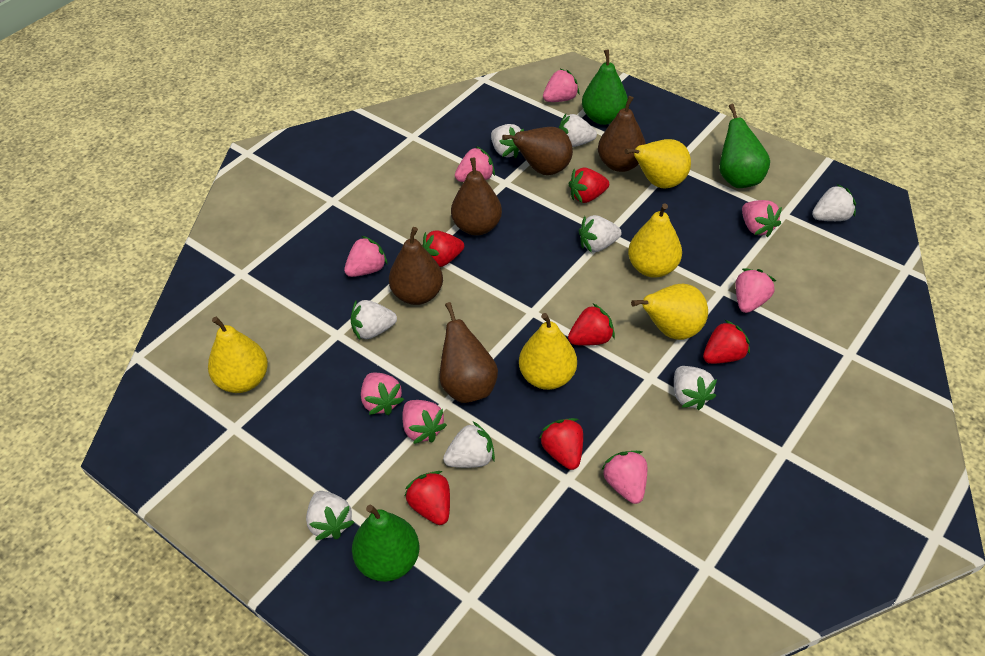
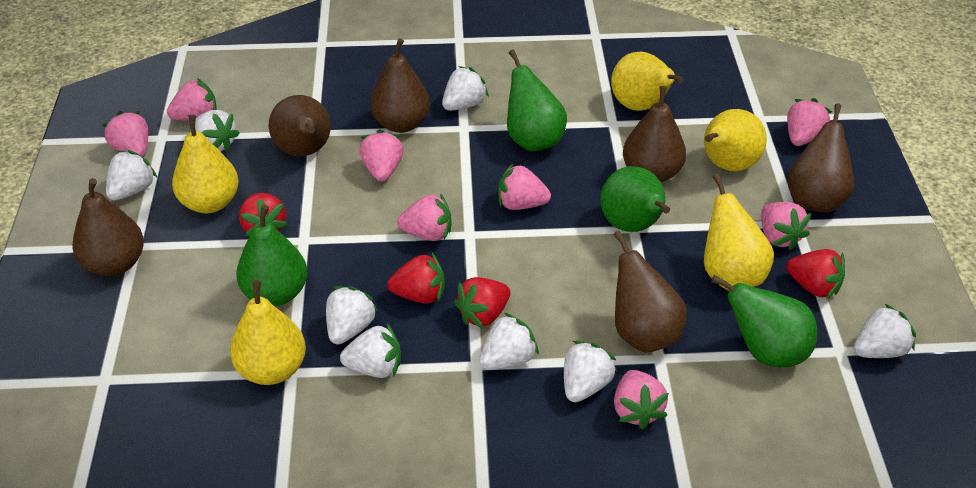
brown pear: 5 -> 6
green pear: 3 -> 4
red strawberry: 6 -> 4

